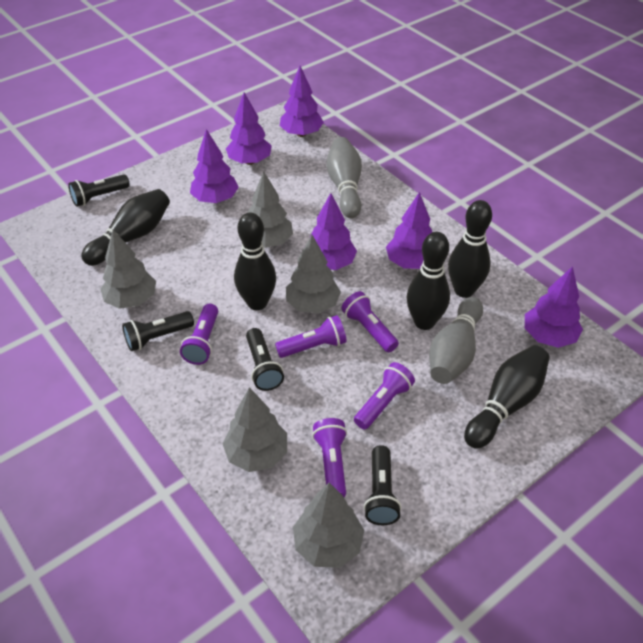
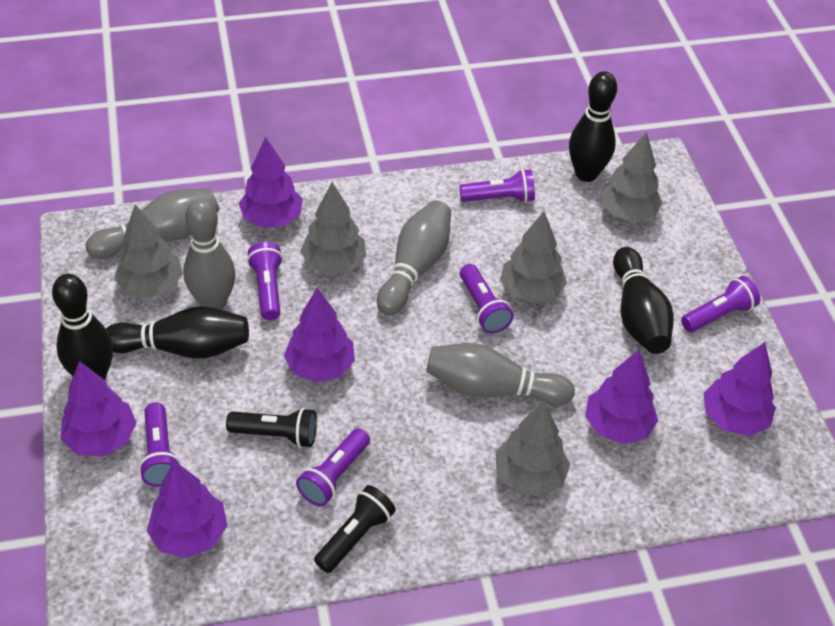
black bowling pin: 5 -> 4
black flashlight: 4 -> 2
grey bowling pin: 2 -> 4
purple flashlight: 5 -> 6

